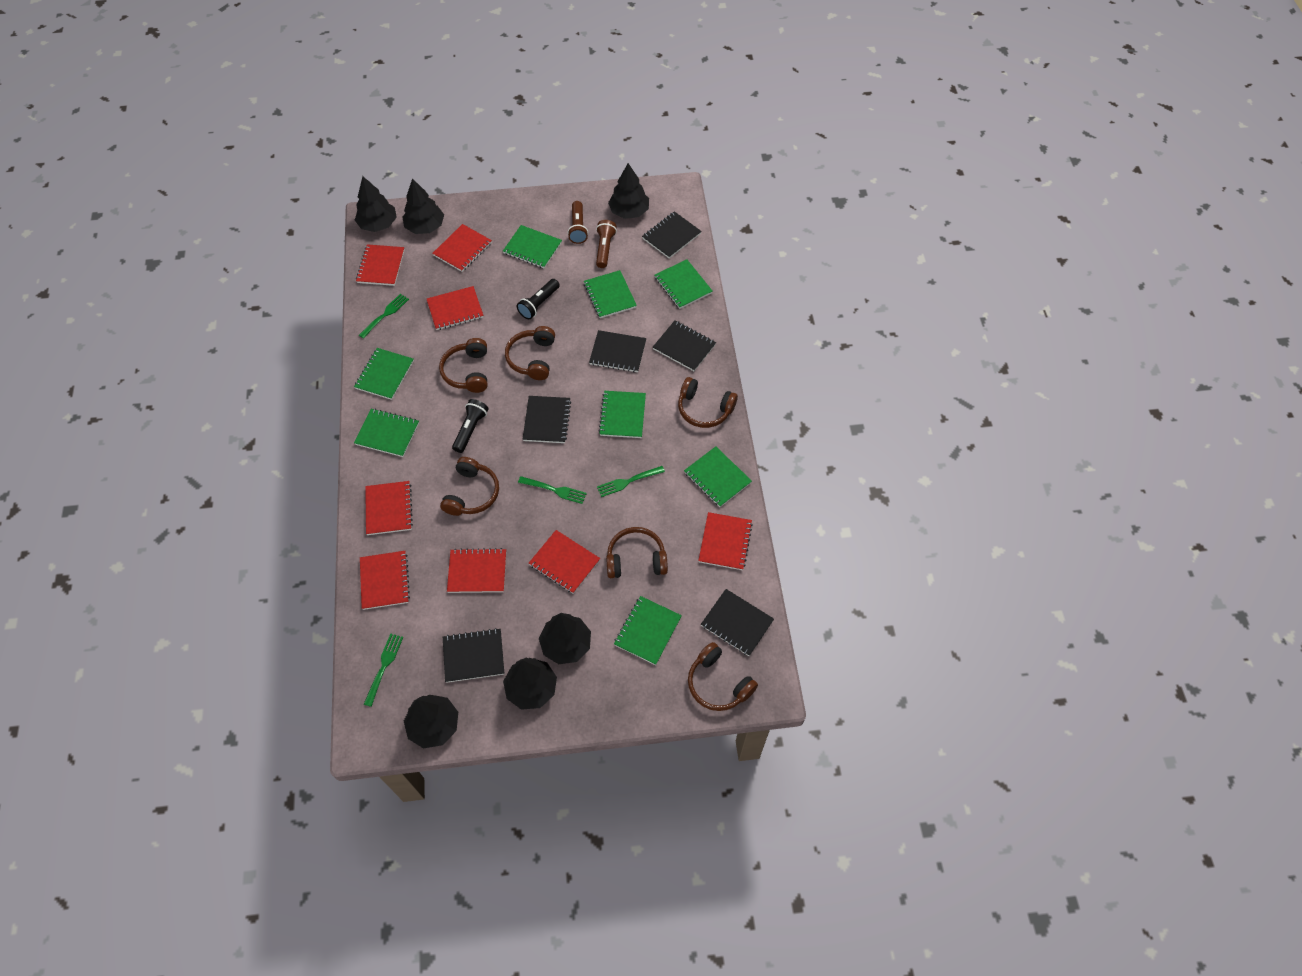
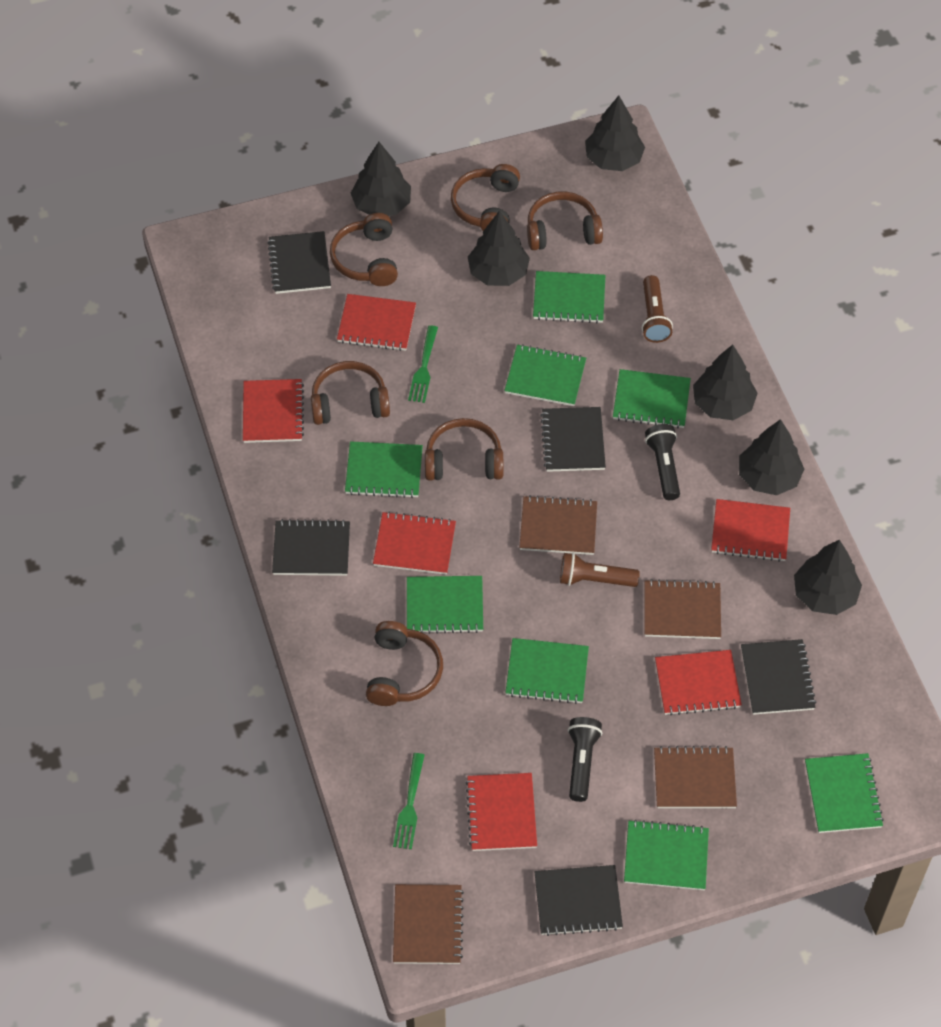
black notebook: 6 -> 5
brown notebook: 0 -> 4
green fork: 4 -> 2
red notebook: 8 -> 6

